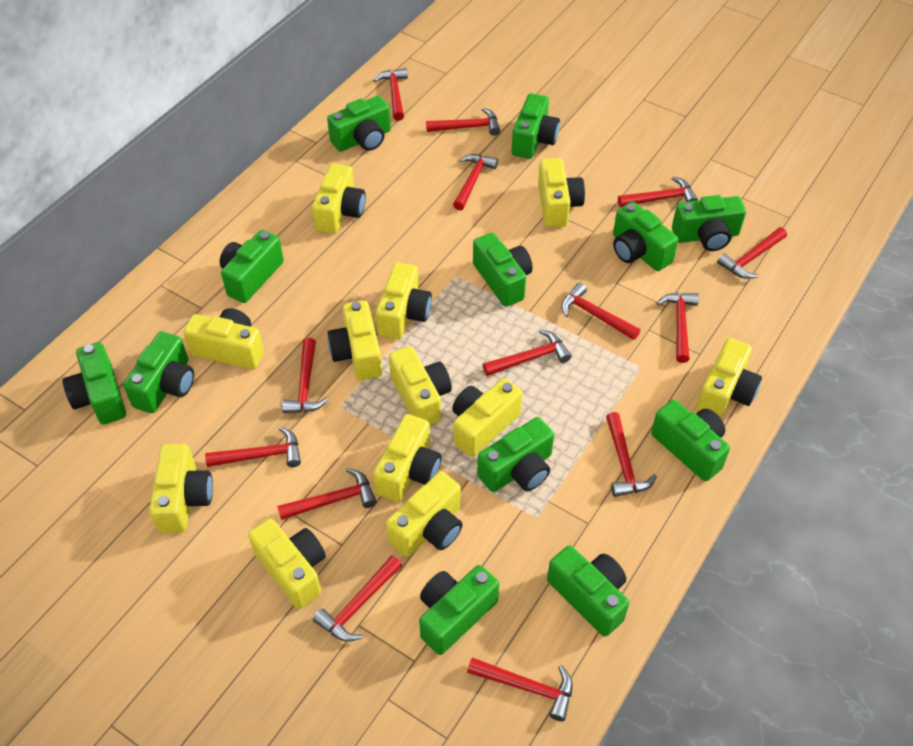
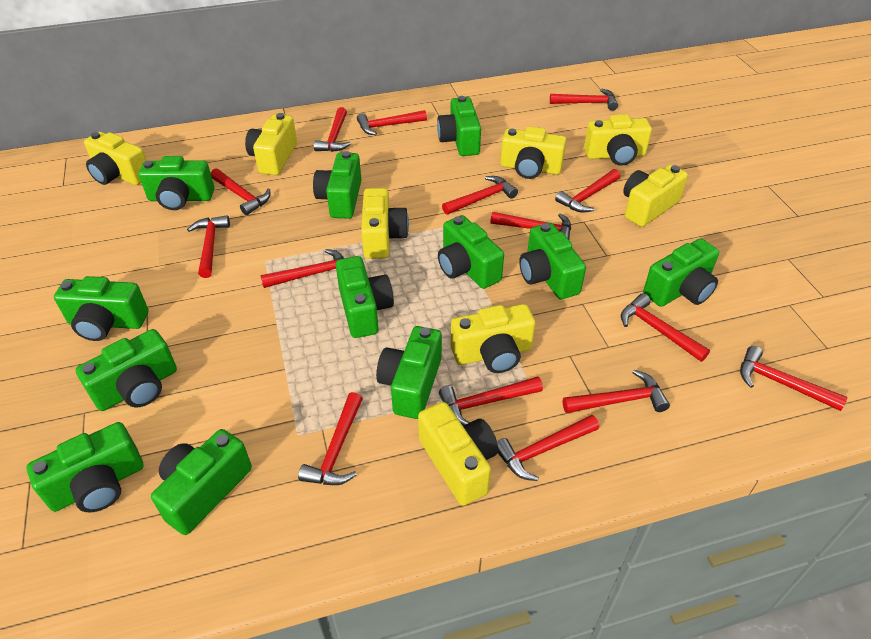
red hammer: 14 -> 15
yellow camera: 12 -> 8

